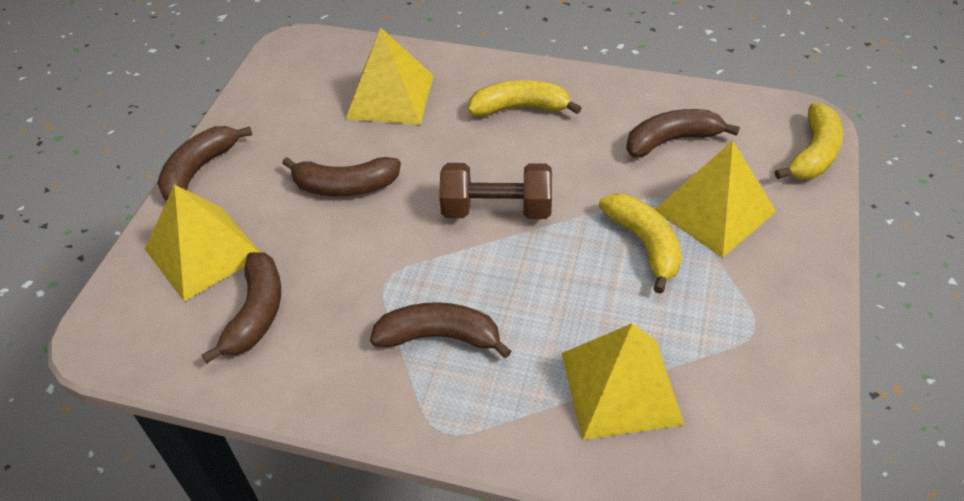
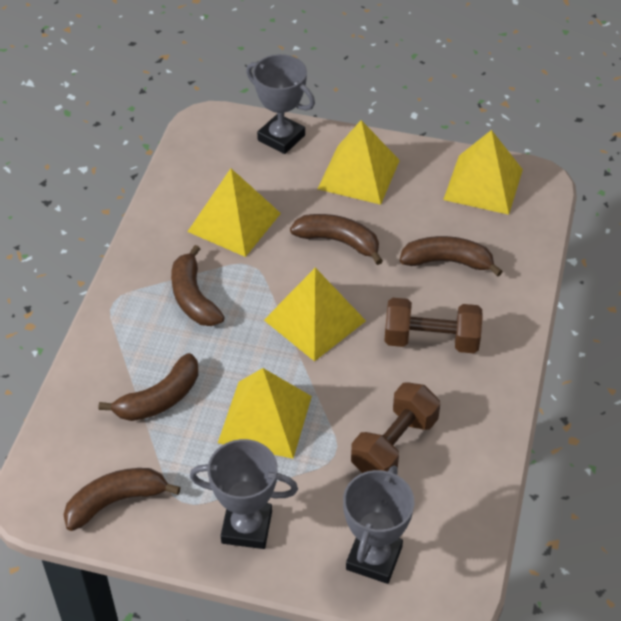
brown dumbbell: 1 -> 2
grey trophy: 0 -> 3
yellow banana: 3 -> 0
yellow pyramid: 4 -> 5

